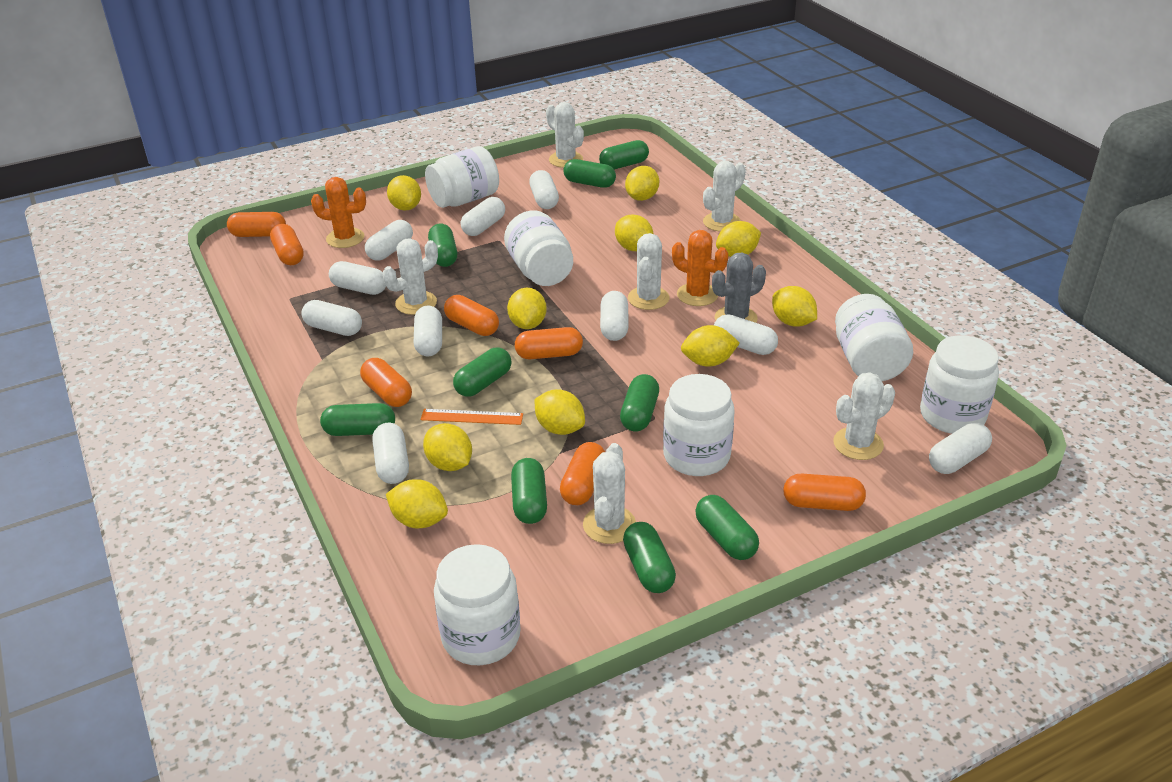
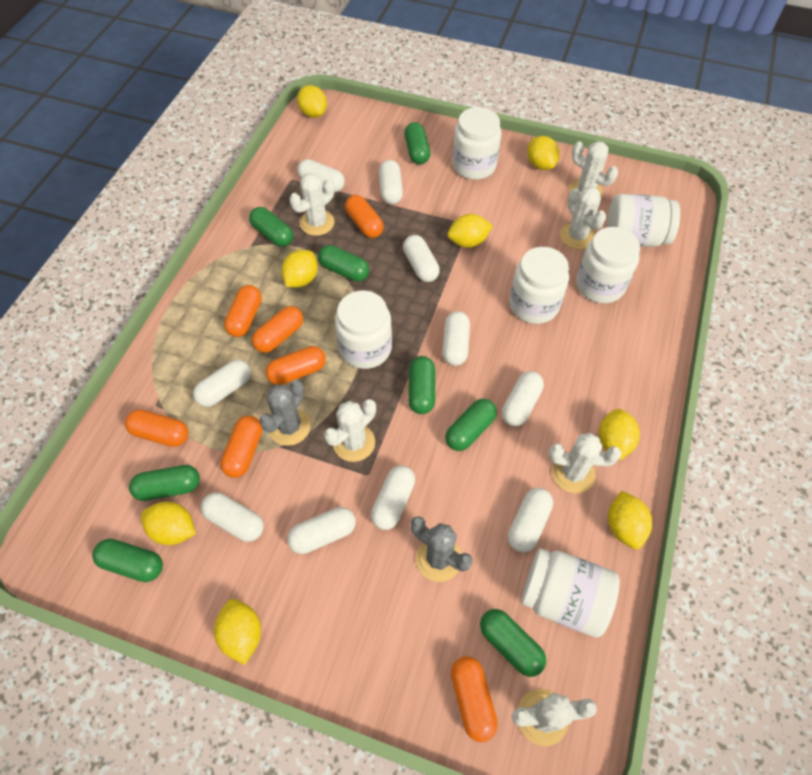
green capsule: 9 -> 8
grey cactus: 1 -> 2
orange cactus: 2 -> 0
orange ruler: 1 -> 0
yellow lemon: 10 -> 8

